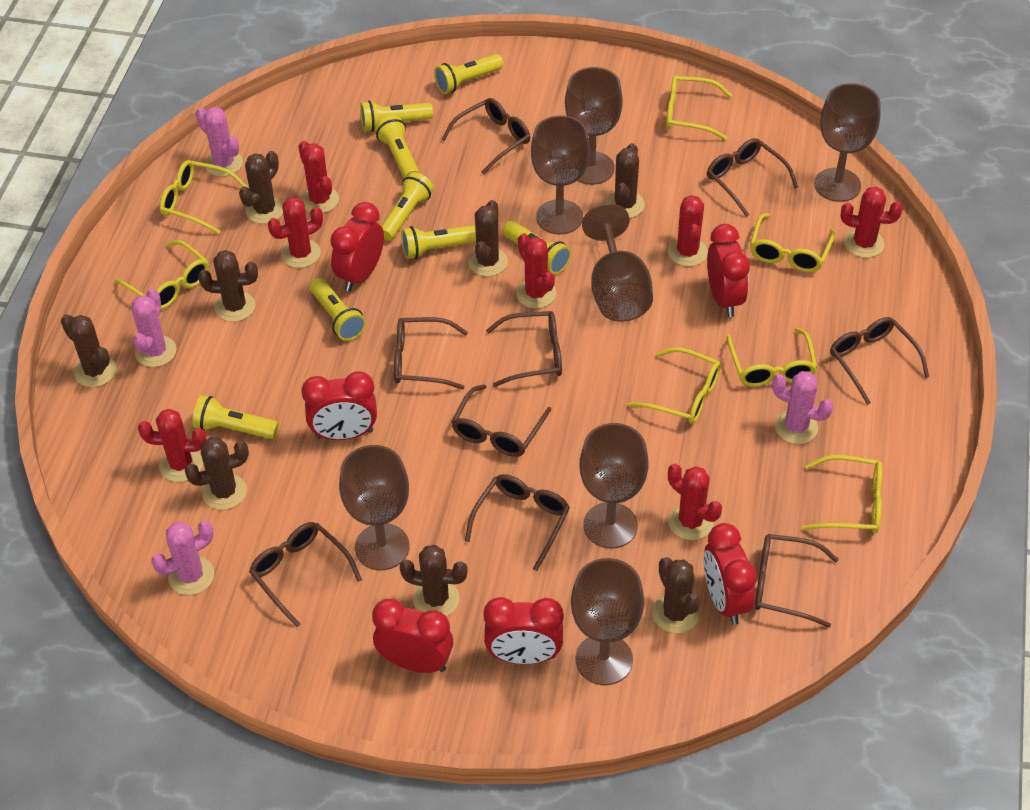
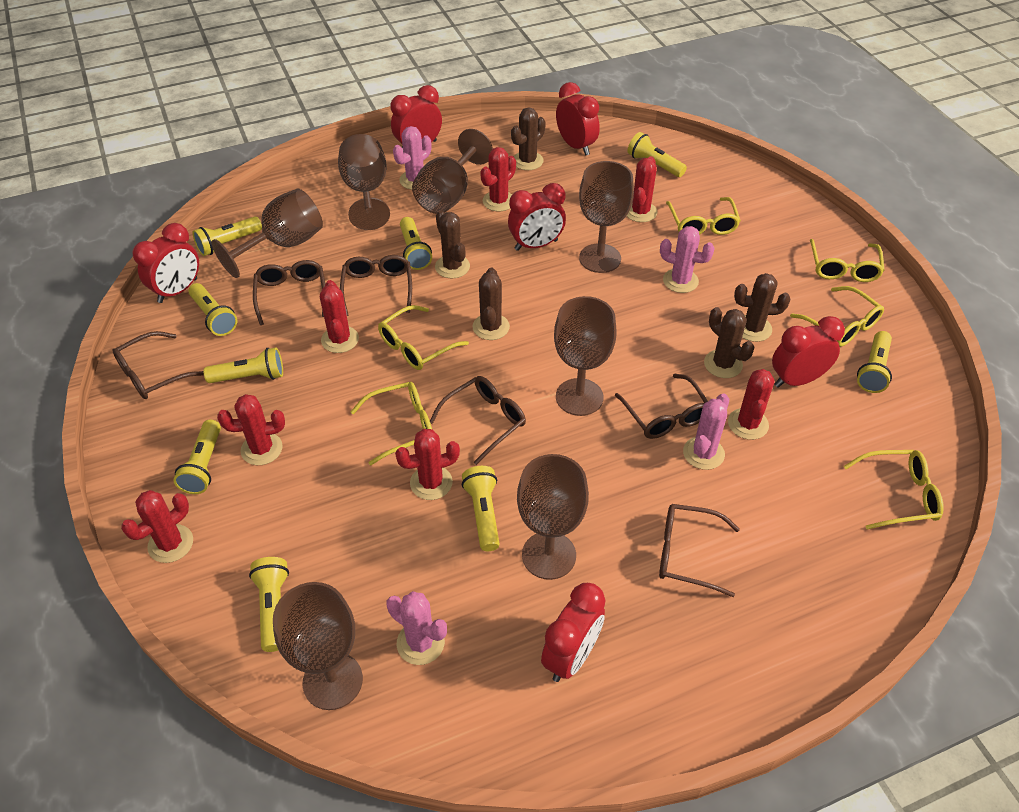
brown cactus: 8 -> 5
brown glasses: 9 -> 6
yellow flashlight: 8 -> 9
yellow glasses: 7 -> 6

